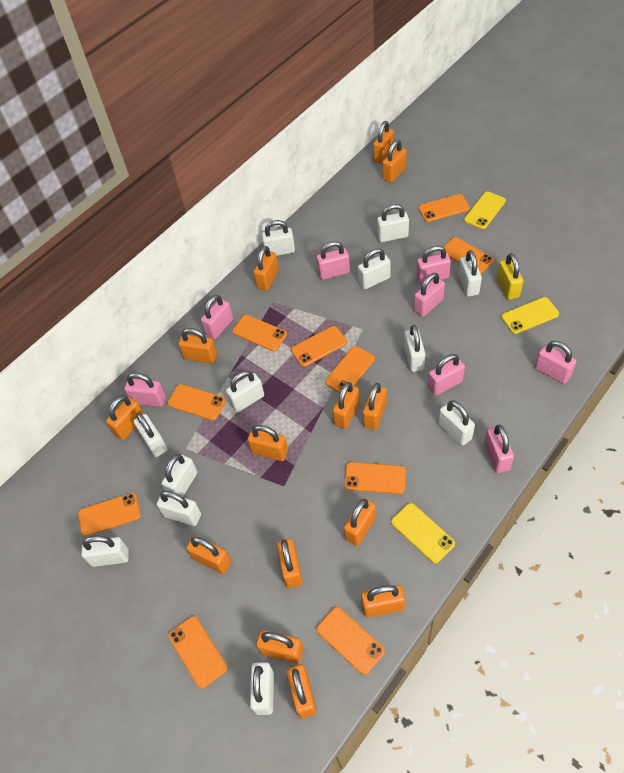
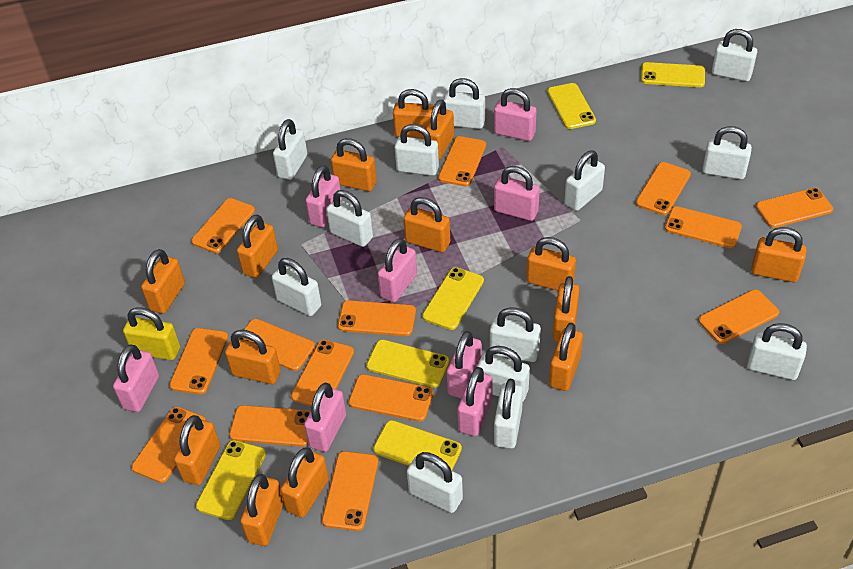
orange phone: 10 -> 14
white padlock: 12 -> 13
yellow phone: 3 -> 6

